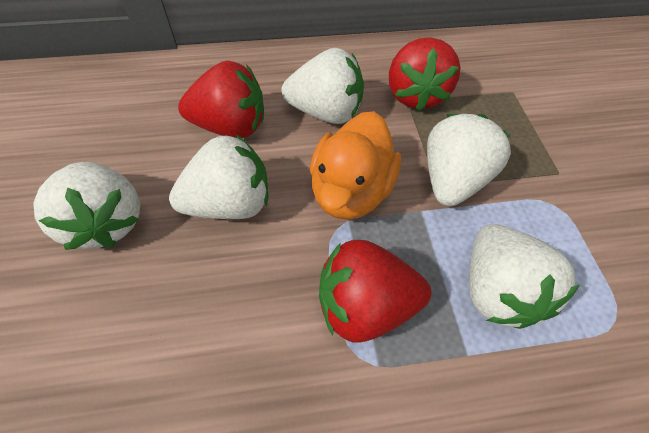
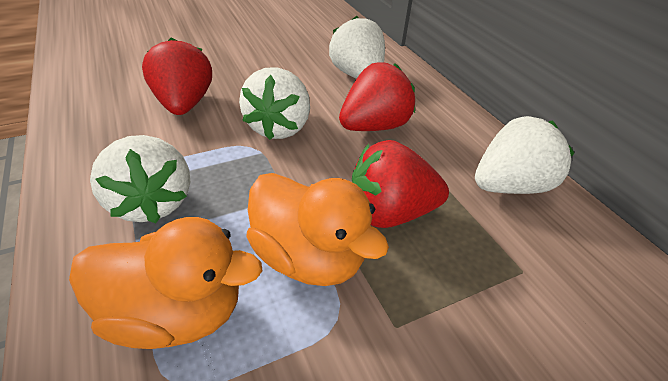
orange duck: 1 -> 2
white strawberry: 5 -> 4

